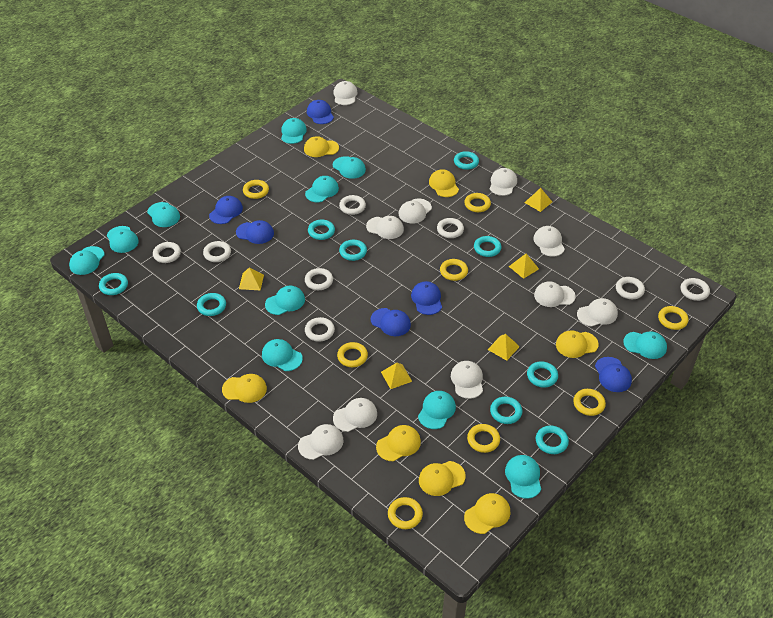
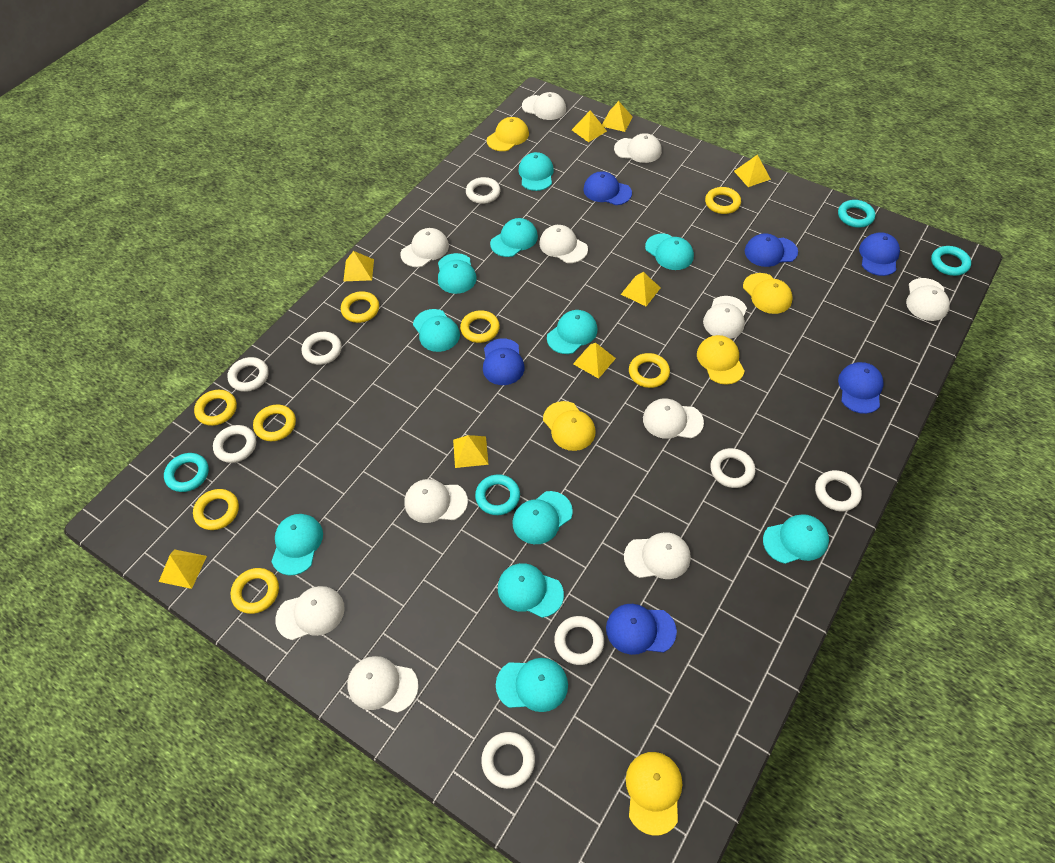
turquoise ring: 9 -> 4
white cap: 10 -> 11
yellow cap: 7 -> 5
yellow pyramid: 5 -> 8

